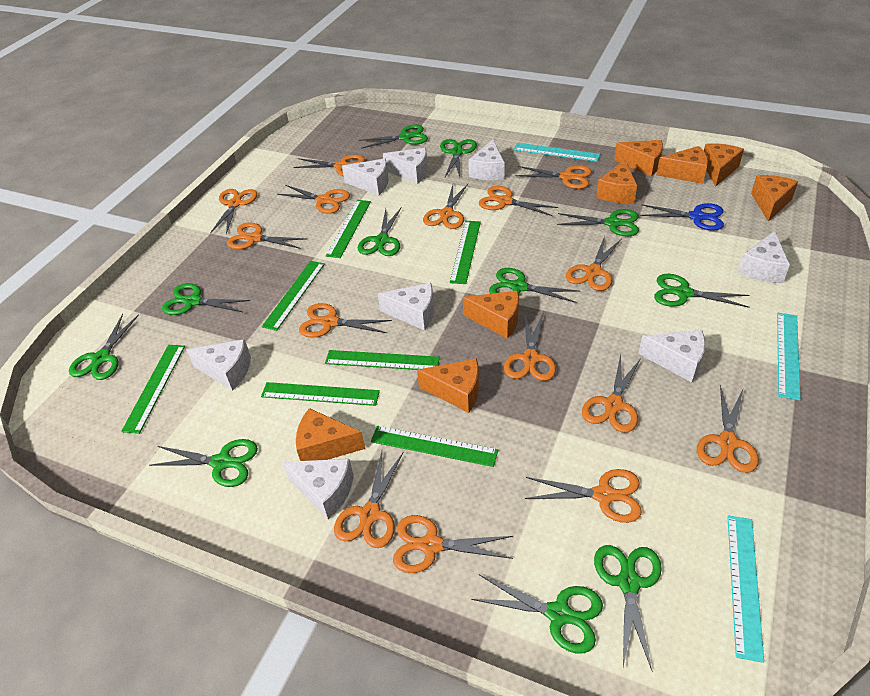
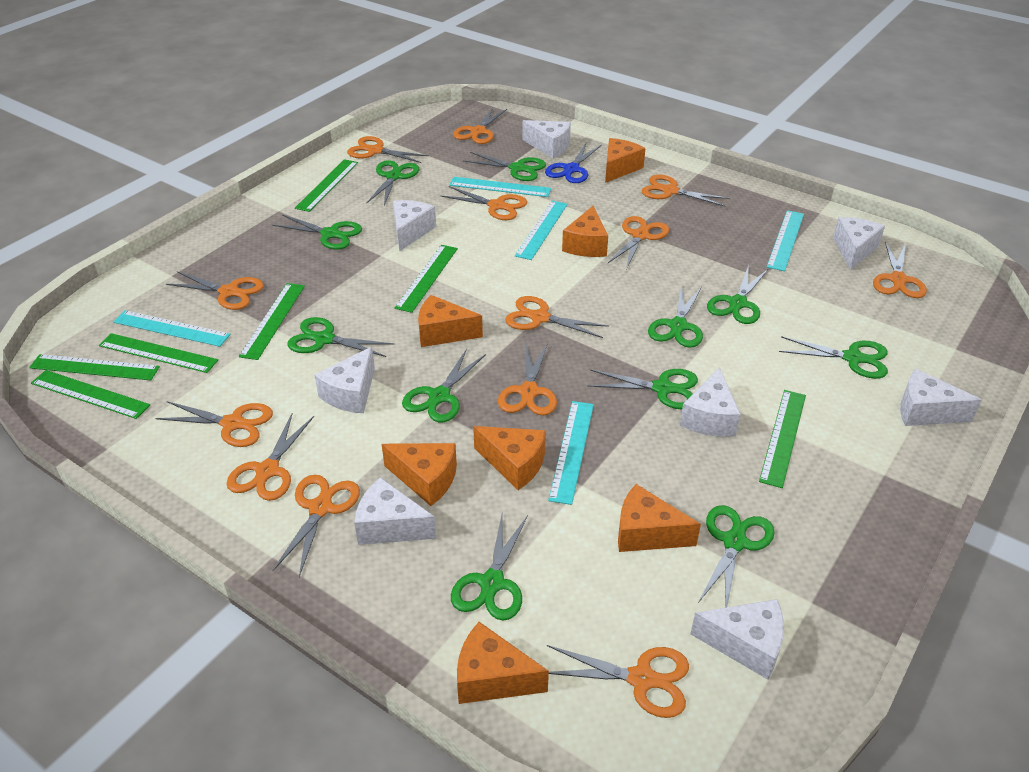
orange cheese: 8 -> 7
orange scissors: 15 -> 13
turquoise ruler: 3 -> 5

